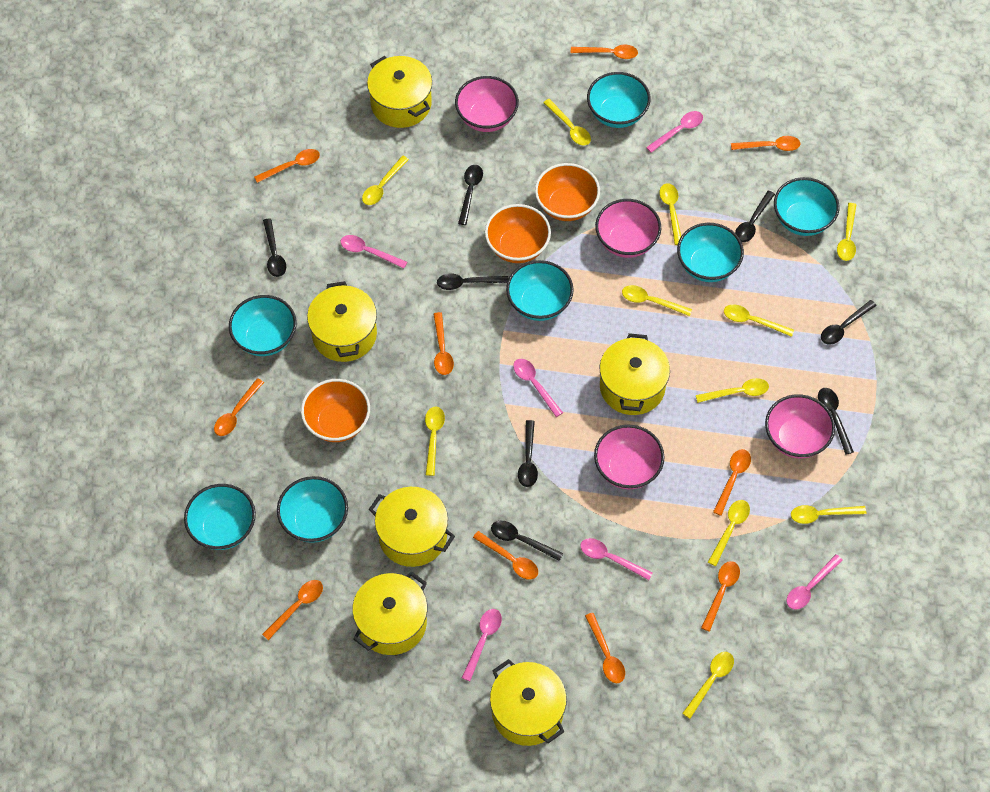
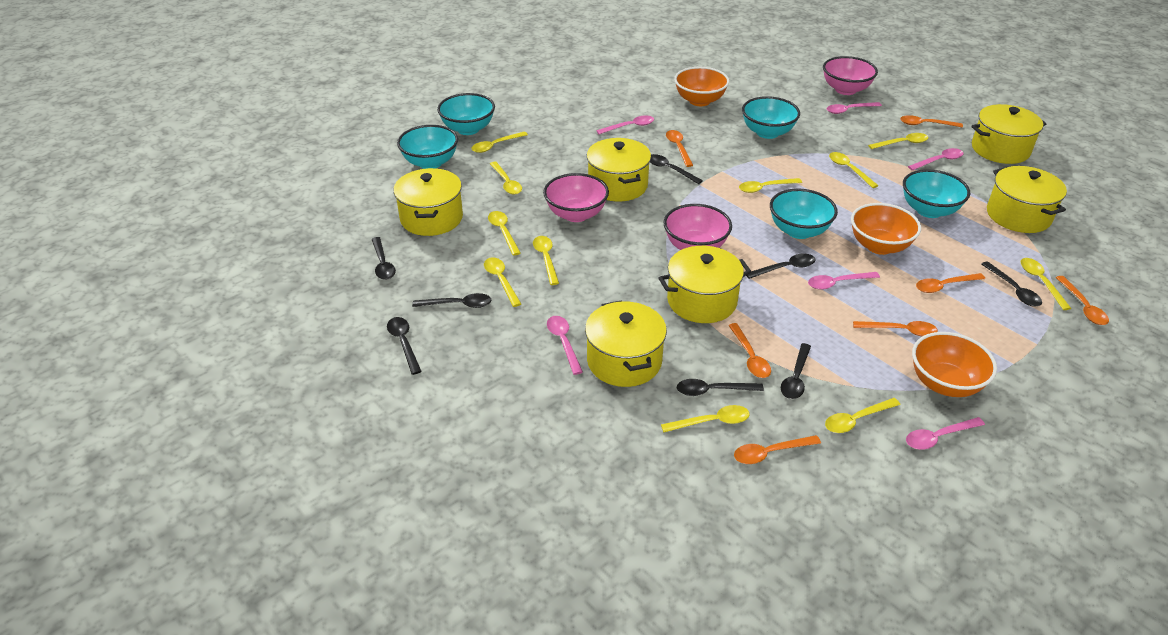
orange spoon: 10 -> 7
pink bowl: 4 -> 3
turquoise bowl: 7 -> 5

